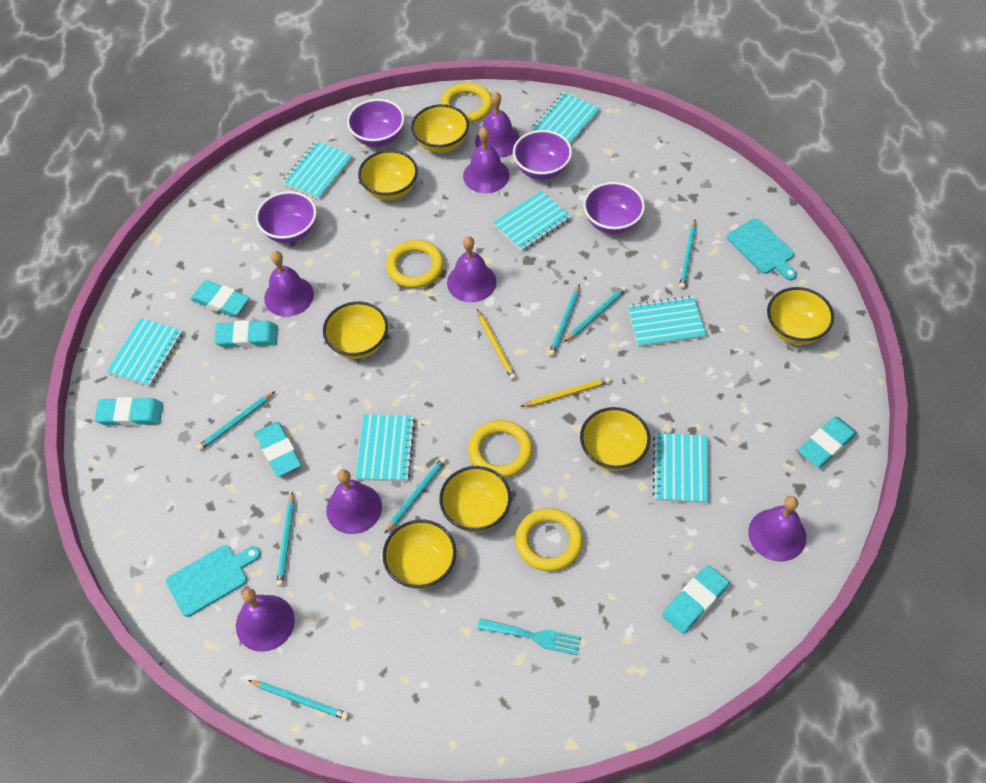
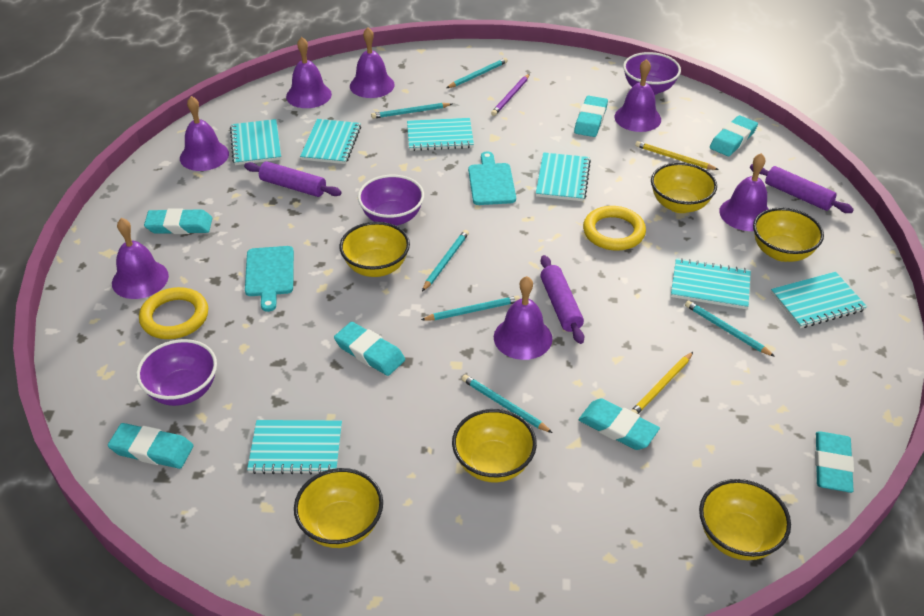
purple bowl: 4 -> 3
purple pencil: 0 -> 1
purple rolling pin: 0 -> 3
turquoise eraser: 6 -> 7
turquoise fork: 1 -> 0
turquoise pencil: 7 -> 6
yellow bowl: 7 -> 6
yellow ring: 4 -> 2

